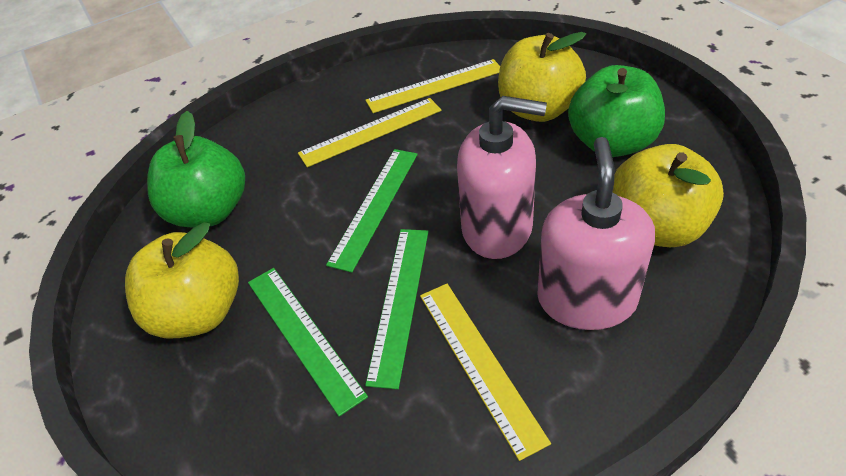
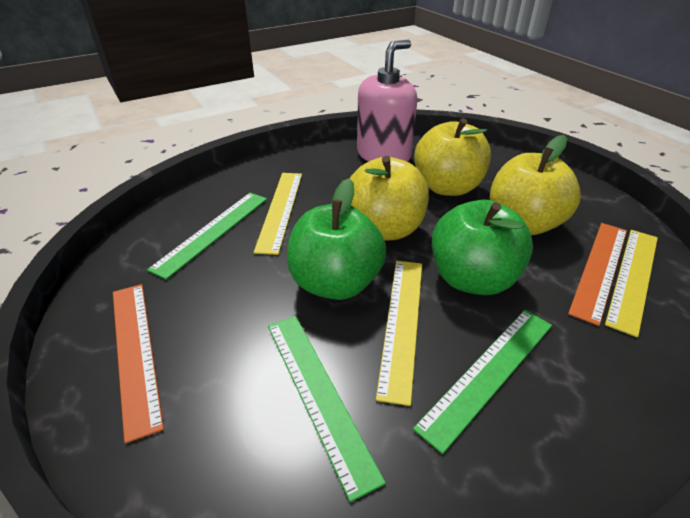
orange ruler: 0 -> 2
pink soap dispenser: 2 -> 1

